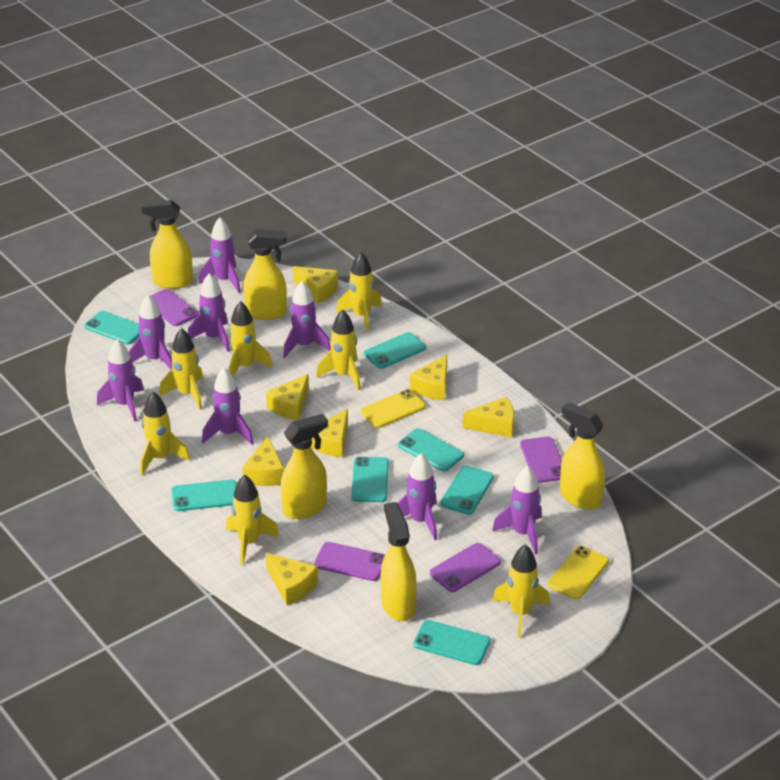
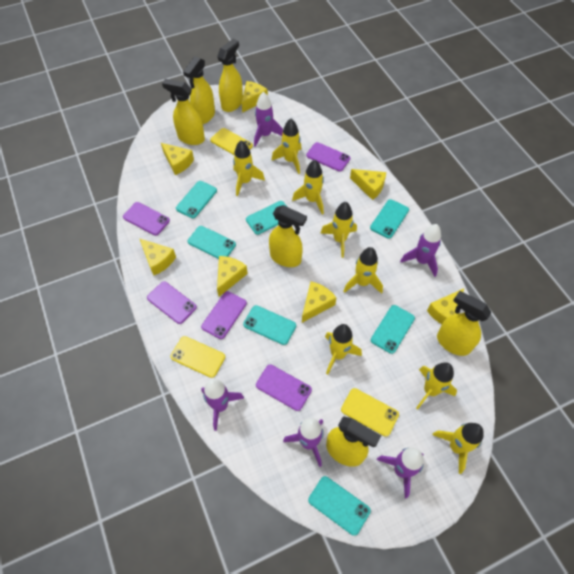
purple phone: 4 -> 5
purple rocket: 8 -> 5
yellow phone: 2 -> 3
yellow rocket: 7 -> 8
yellow spray bottle: 5 -> 6

